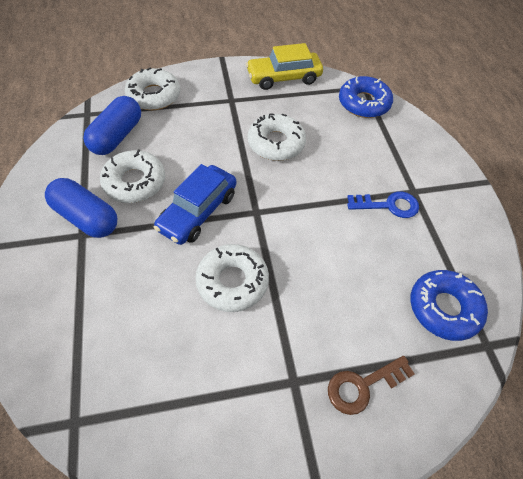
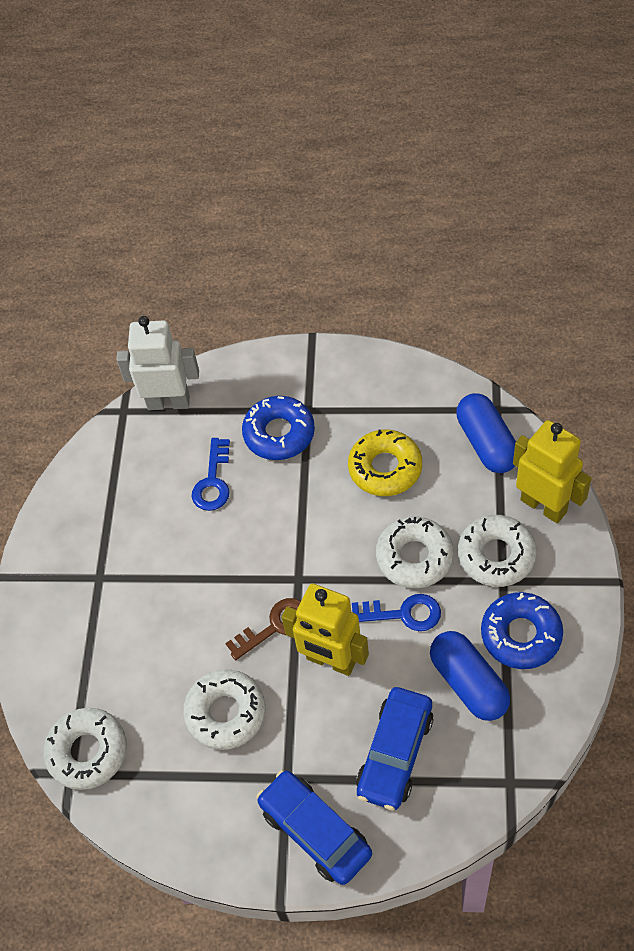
blue car: 1 -> 2
blue key: 1 -> 2
white robot: 0 -> 1
yellow car: 1 -> 0
yellow donut: 0 -> 1
yellow robot: 0 -> 2

